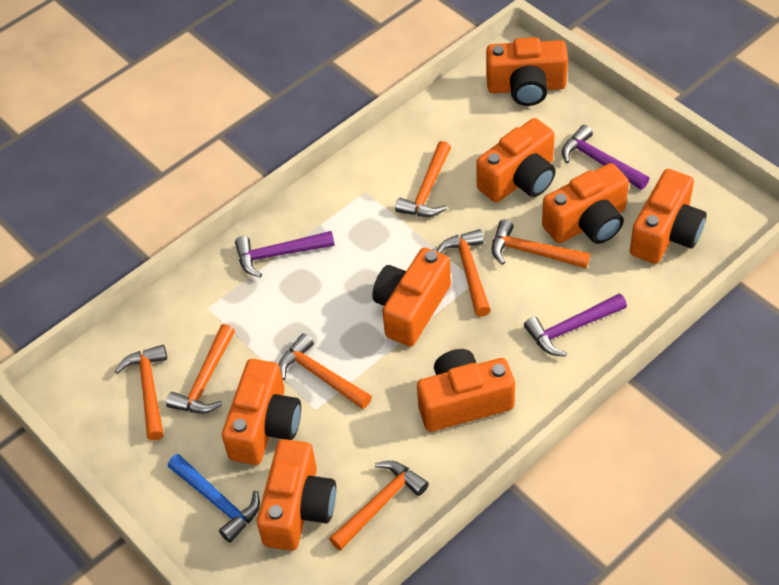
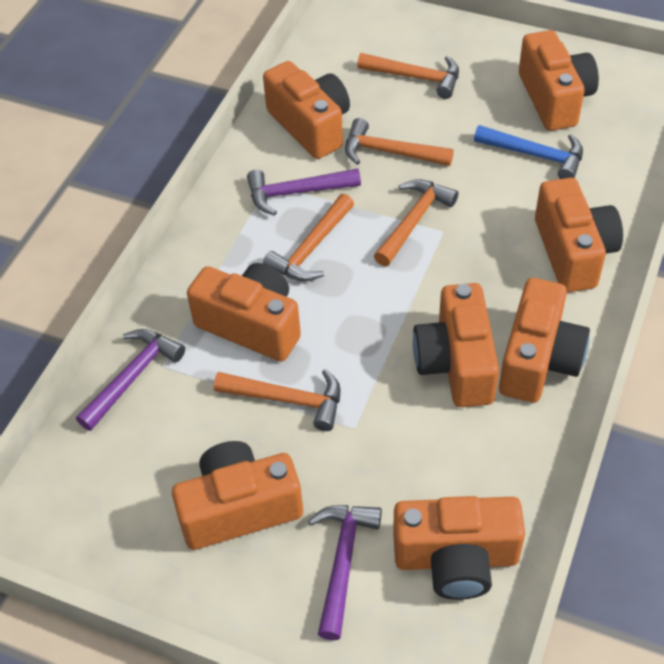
orange hammer: 7 -> 5

